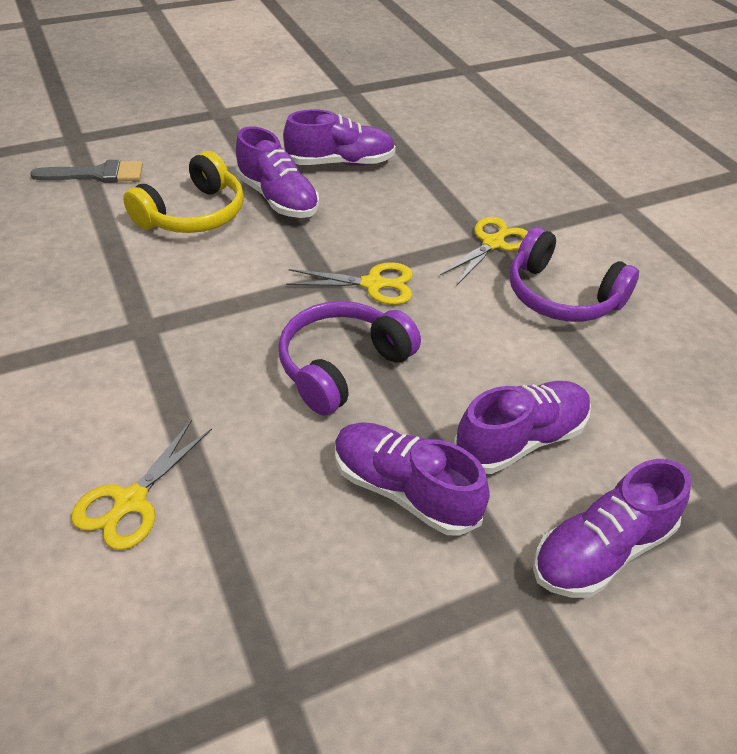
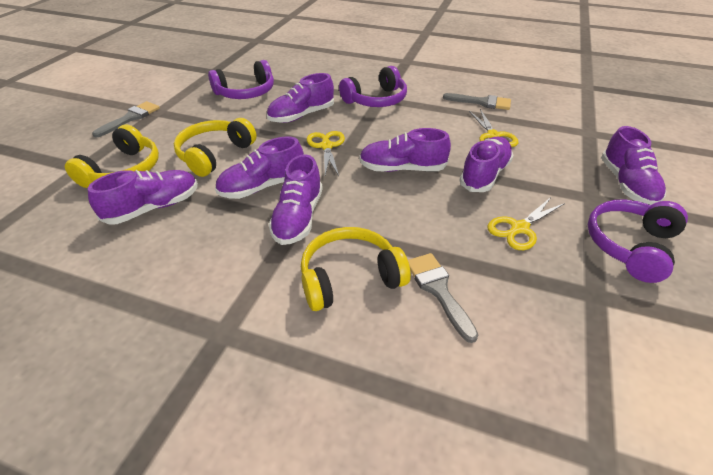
grey brush: 1 -> 3
purple headphones: 2 -> 3
purple shoe: 5 -> 7
yellow headphones: 1 -> 3

